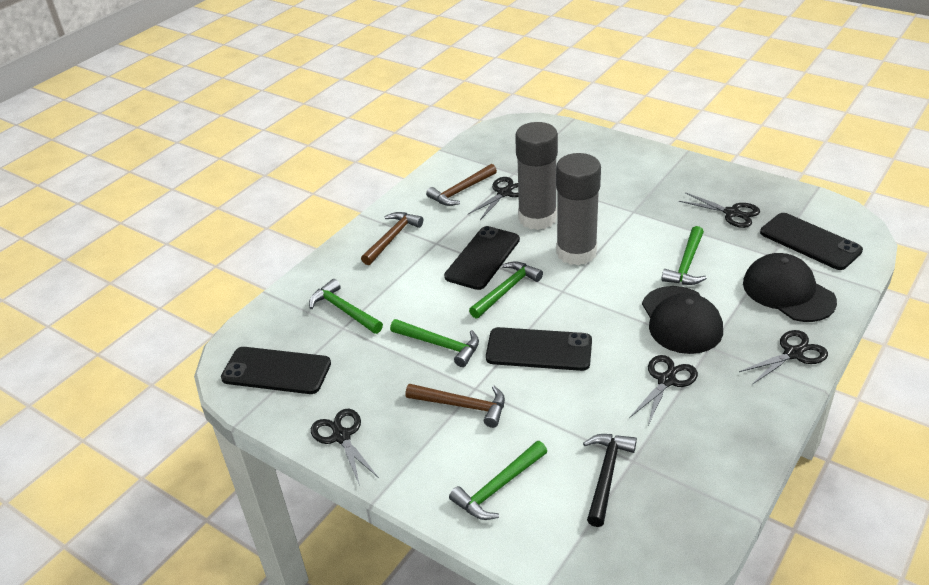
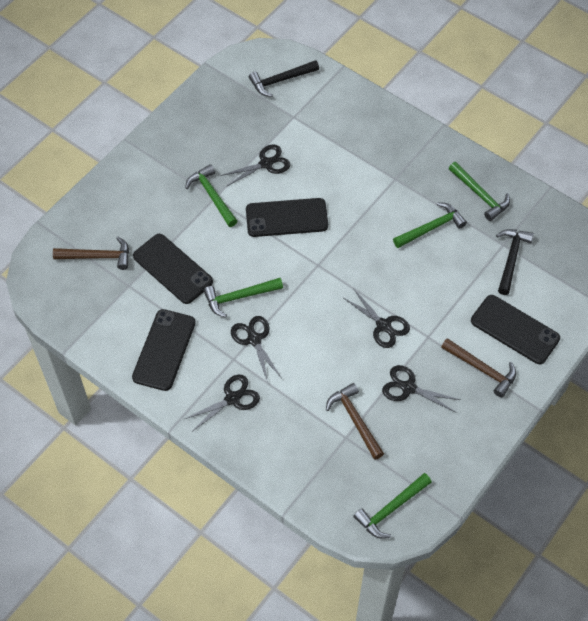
black cap: 2 -> 0
black hammer: 1 -> 2
grey glue stick: 2 -> 0

